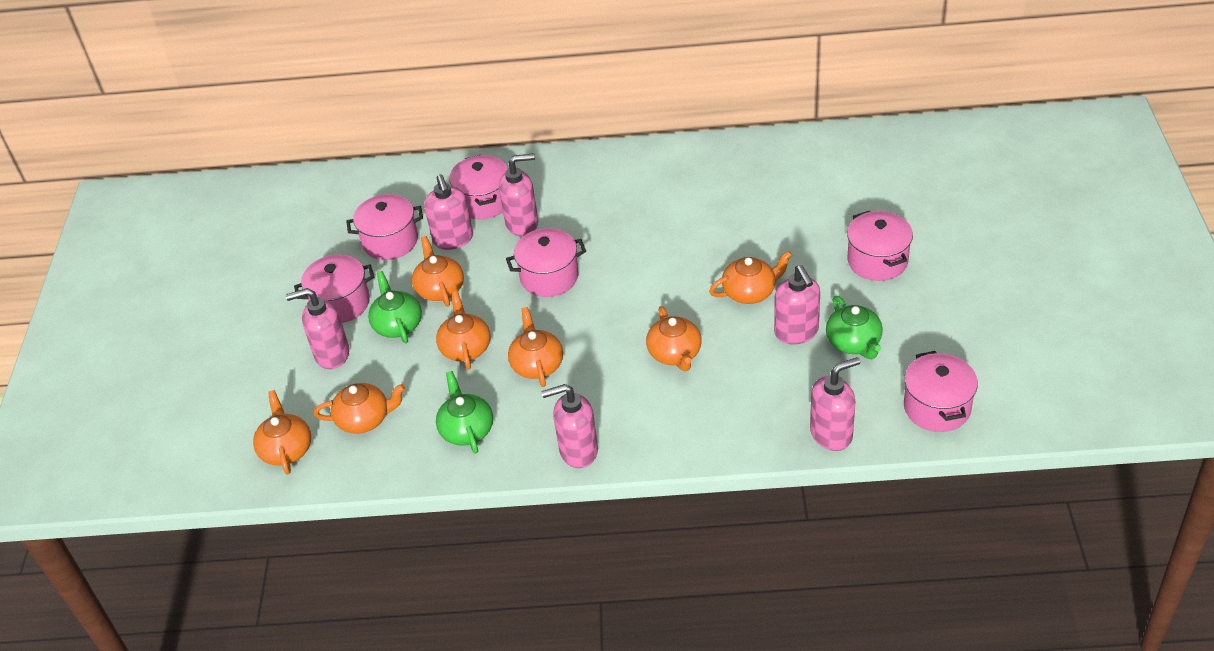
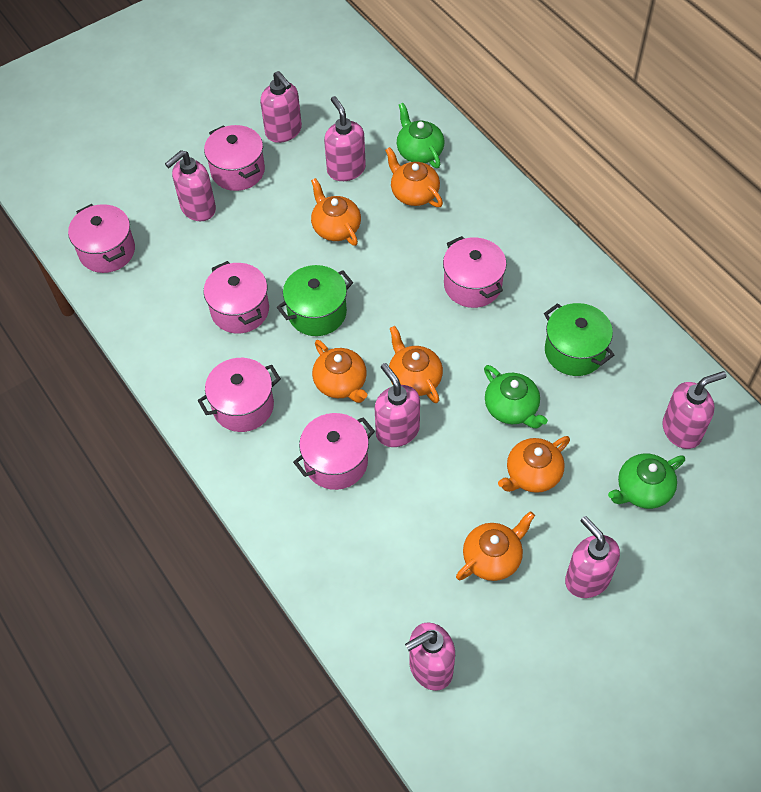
green pot: 0 -> 2
orange teapot: 7 -> 6
pink soap dispenser: 6 -> 7

